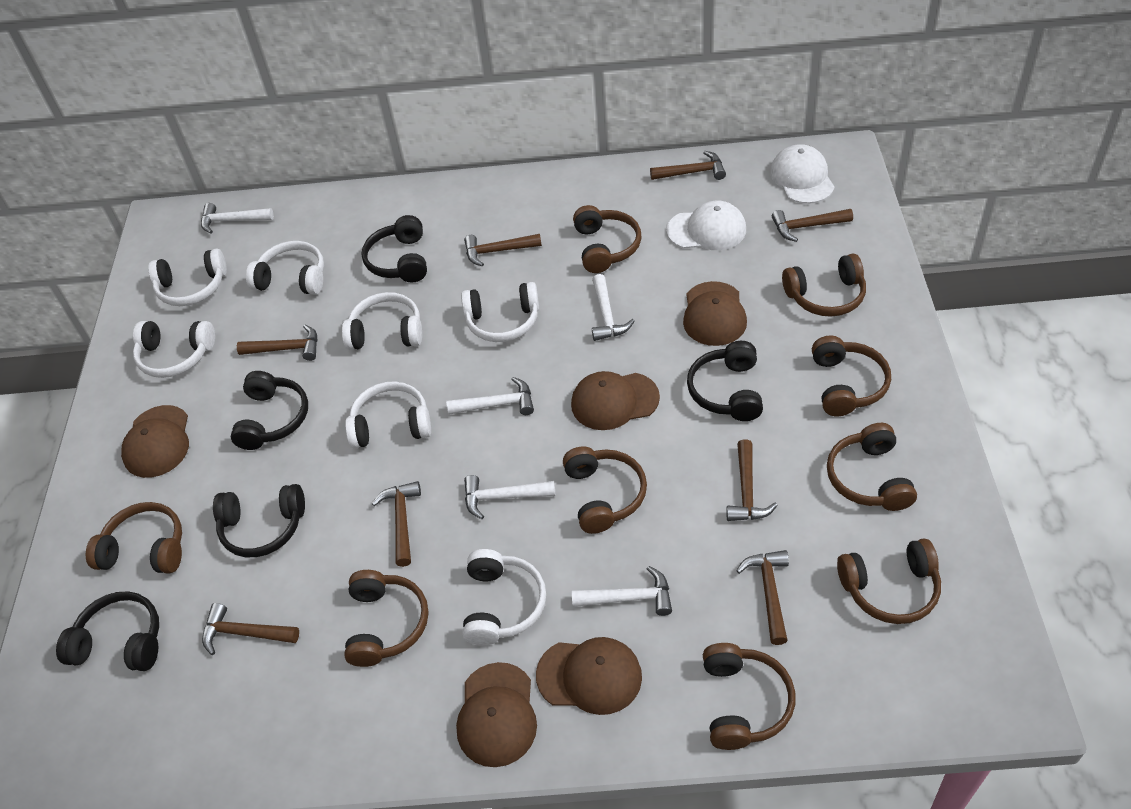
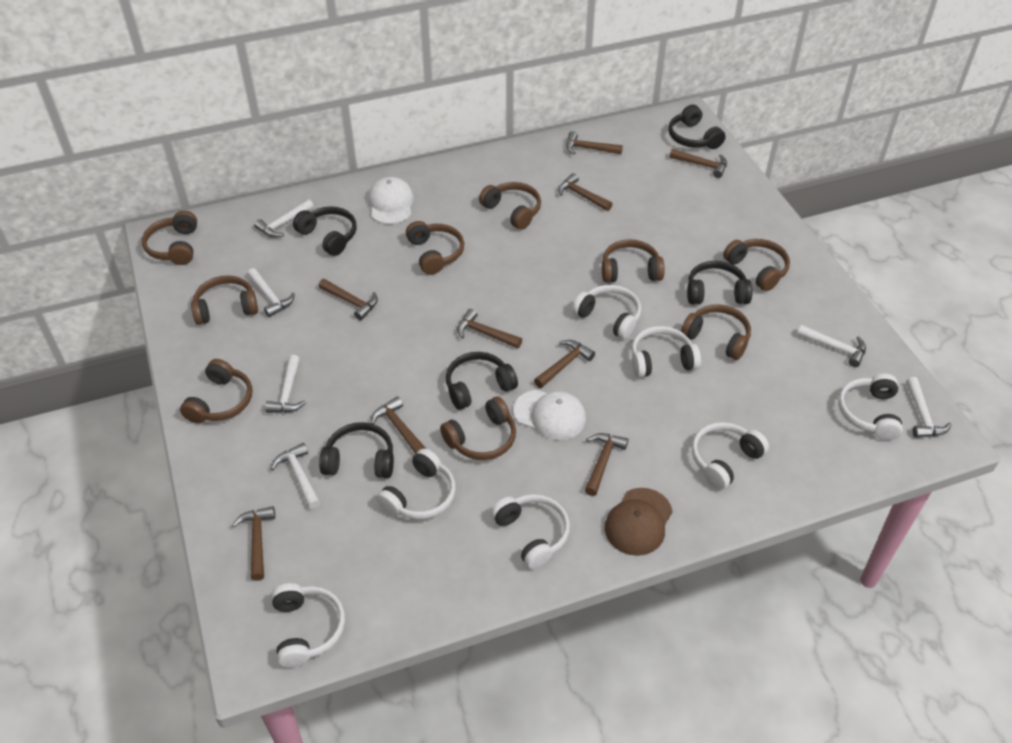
brown cap: 5 -> 1
brown hammer: 8 -> 9
white hammer: 5 -> 6

